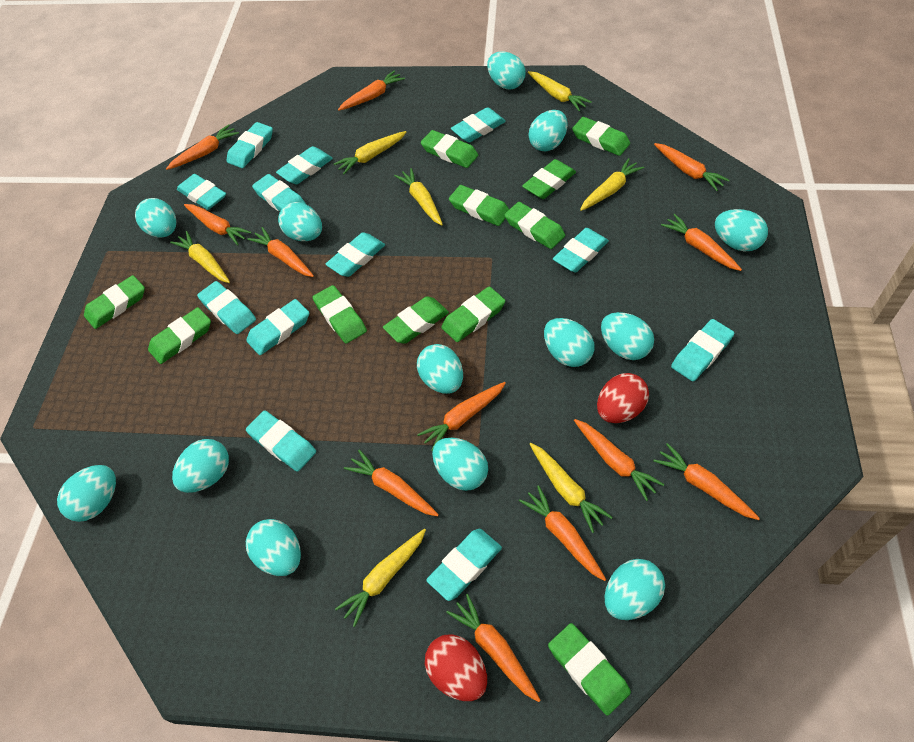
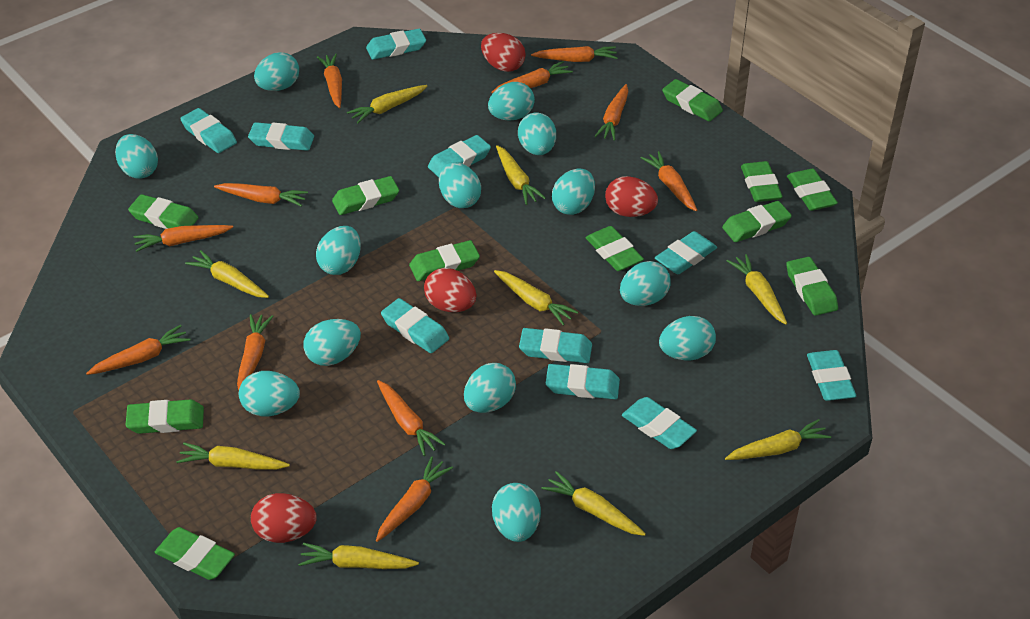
orange carrot: 12 -> 11
red egg: 2 -> 4
turquoise eraser: 12 -> 10
yellow carrot: 7 -> 9

